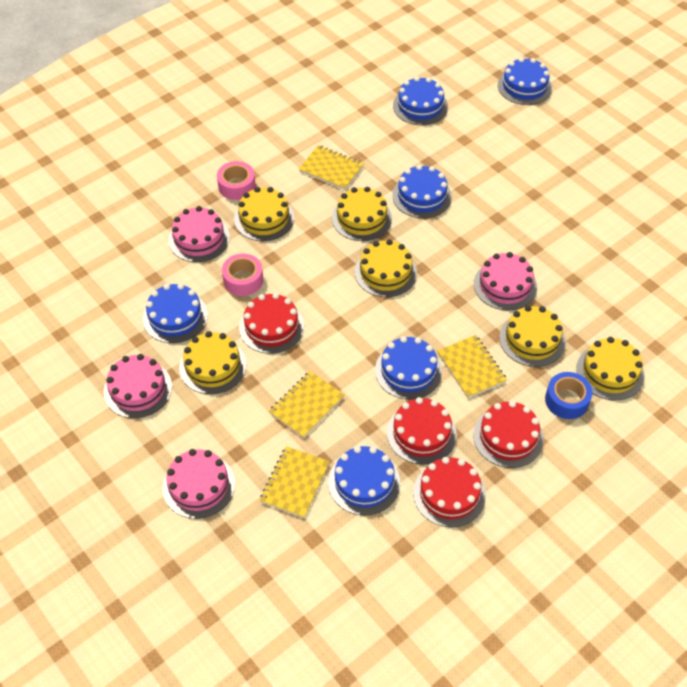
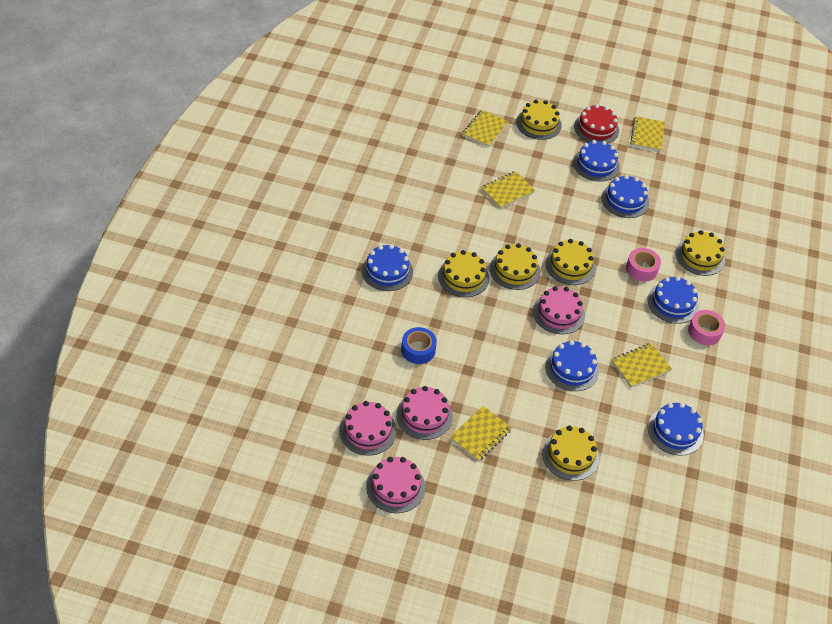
red cake: 4 -> 1
yellow notebook: 4 -> 5

